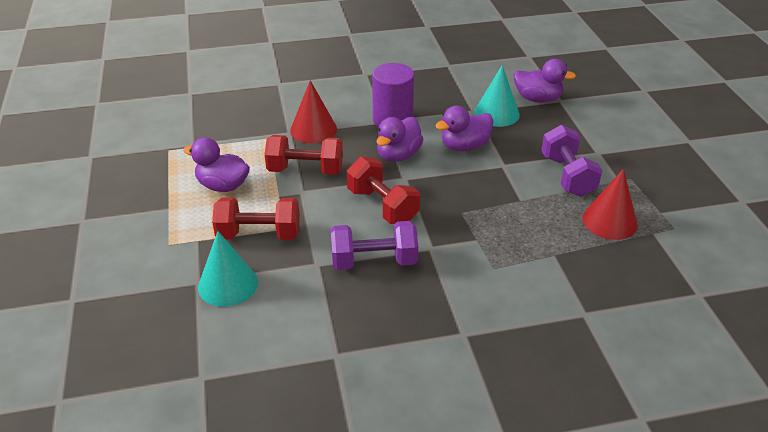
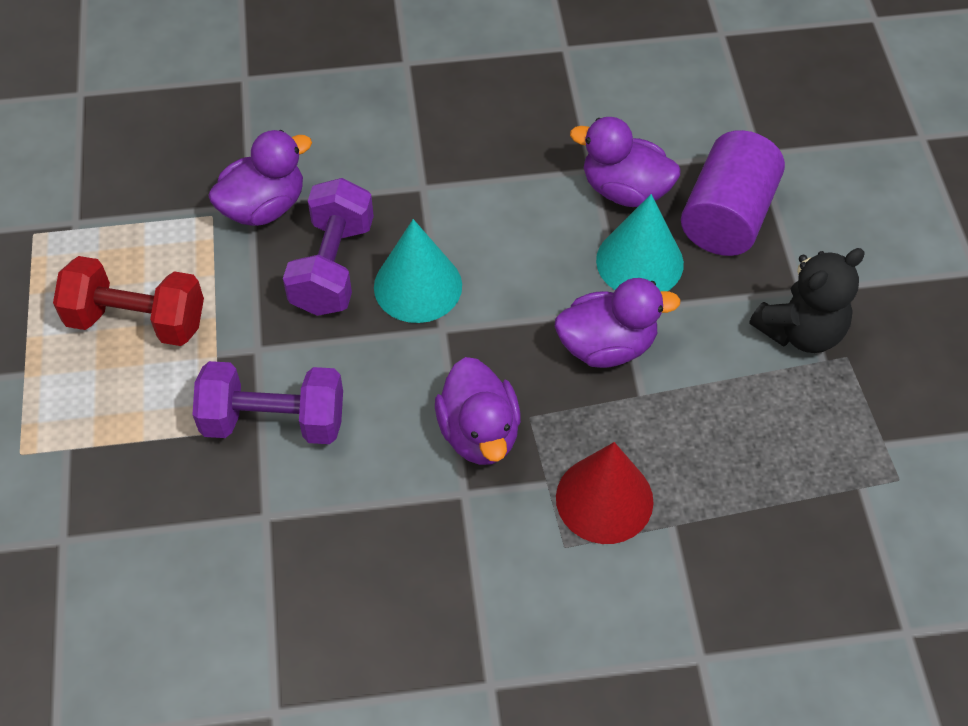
black teddy bear: 0 -> 1
red cone: 2 -> 1
red dumbbell: 3 -> 1

